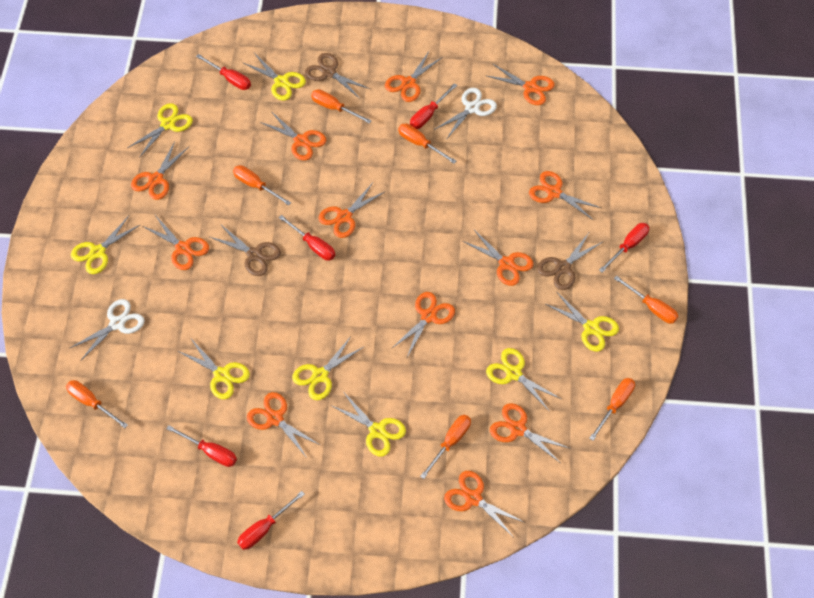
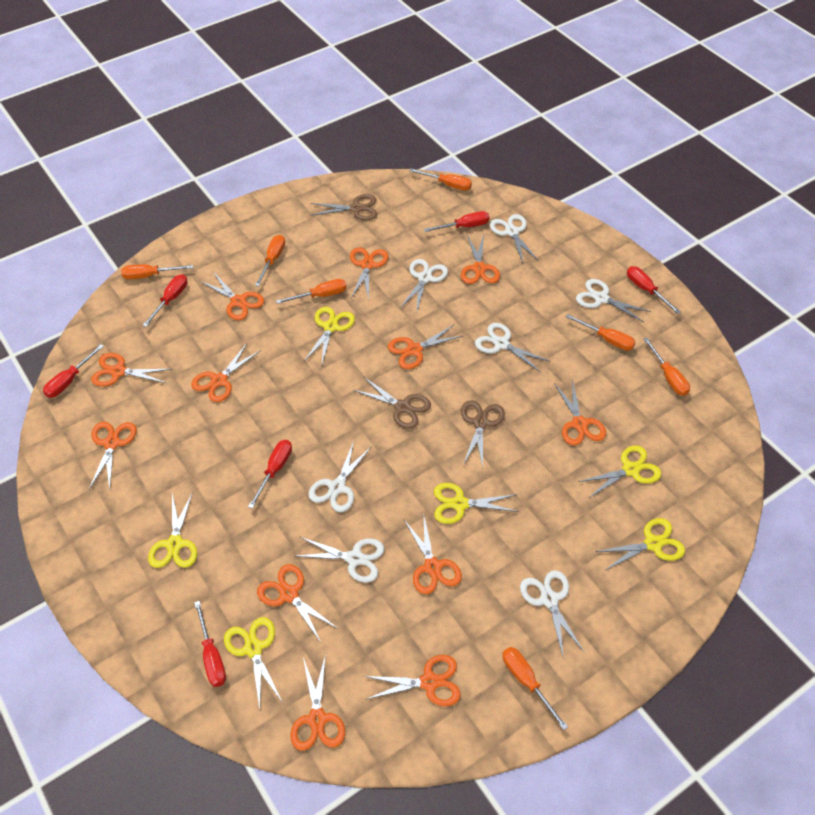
white scissors: 2 -> 7
yellow scissors: 8 -> 6

